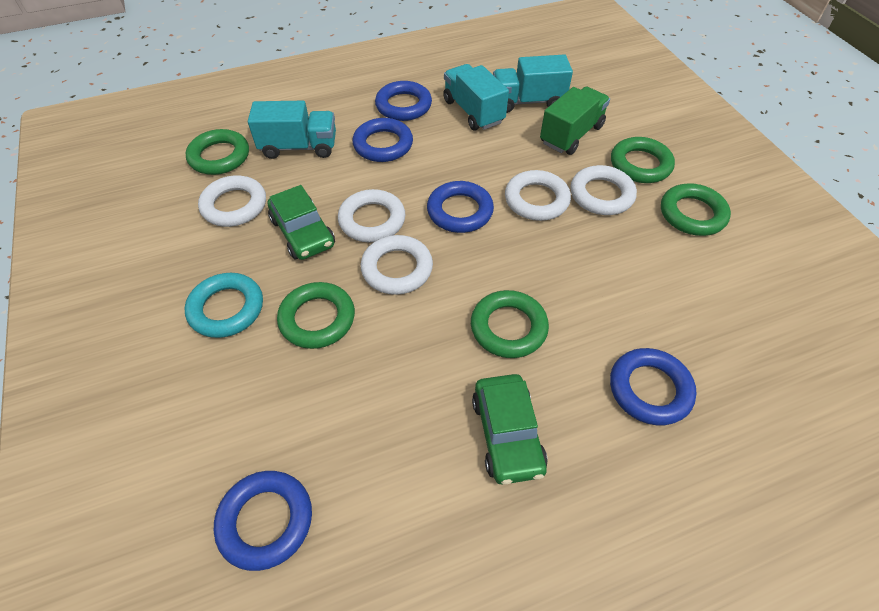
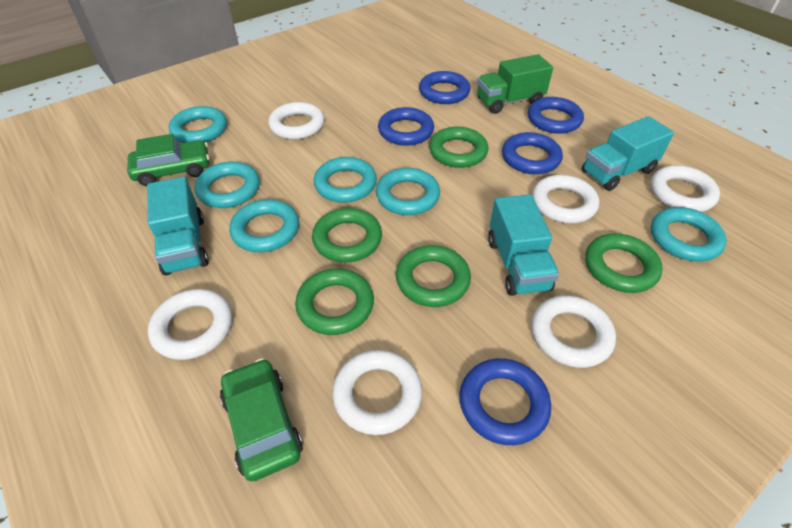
turquoise ring: 1 -> 6
white ring: 5 -> 6

